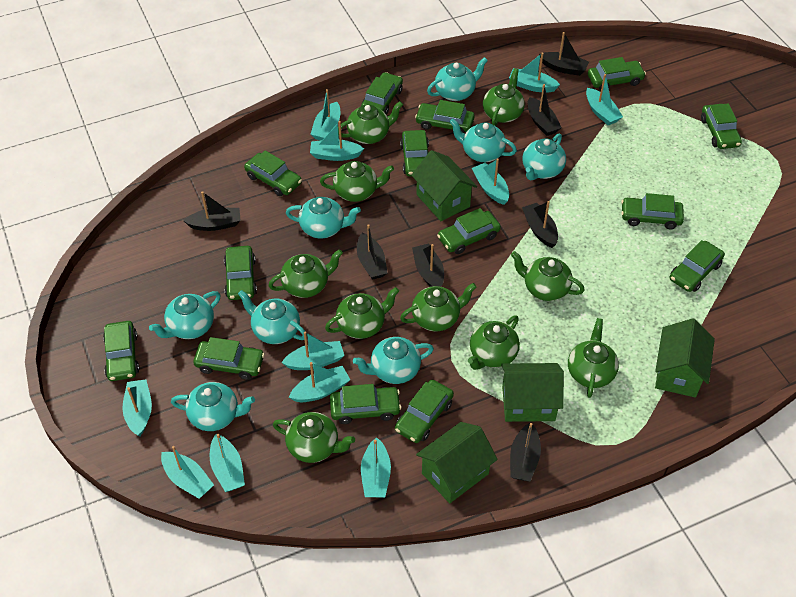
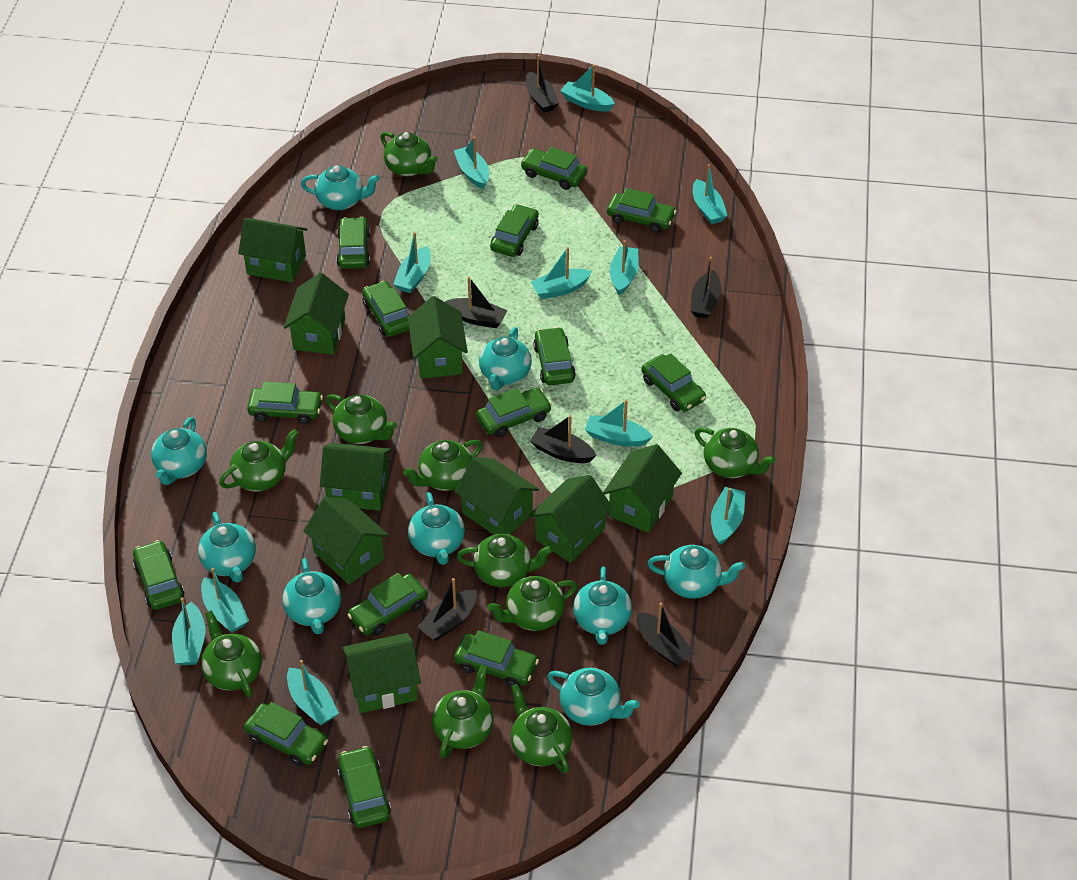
black boat: 7 -> 6
green house: 4 -> 9
turquoise teapot: 8 -> 9

